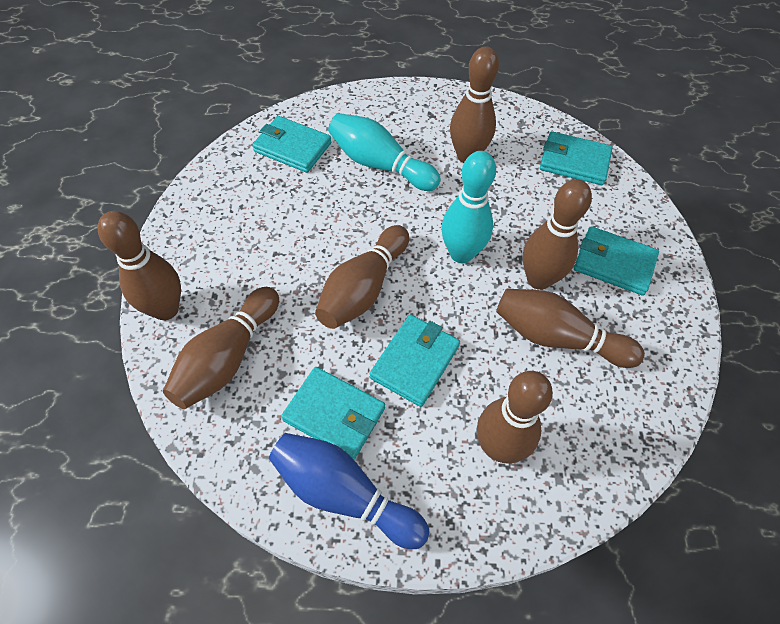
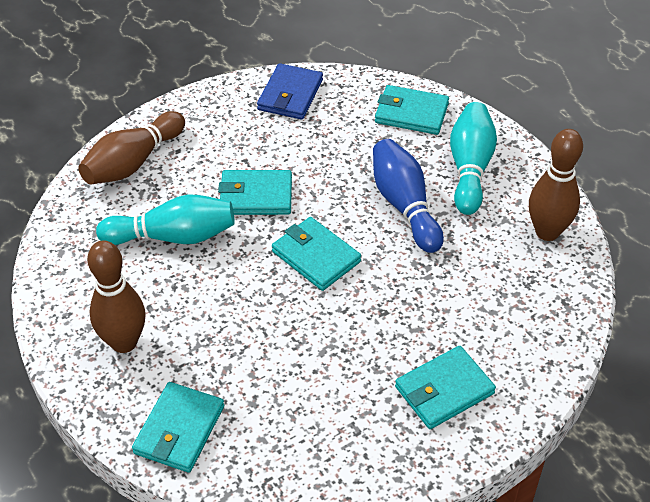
blue wallet: 0 -> 1
brown bowling pin: 7 -> 3

